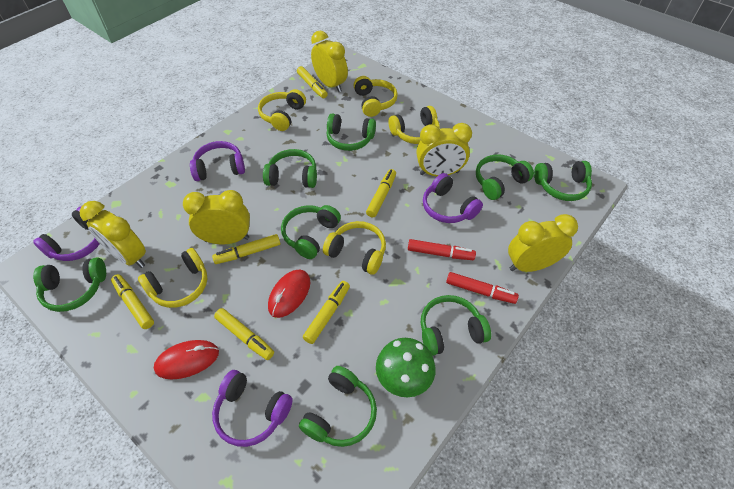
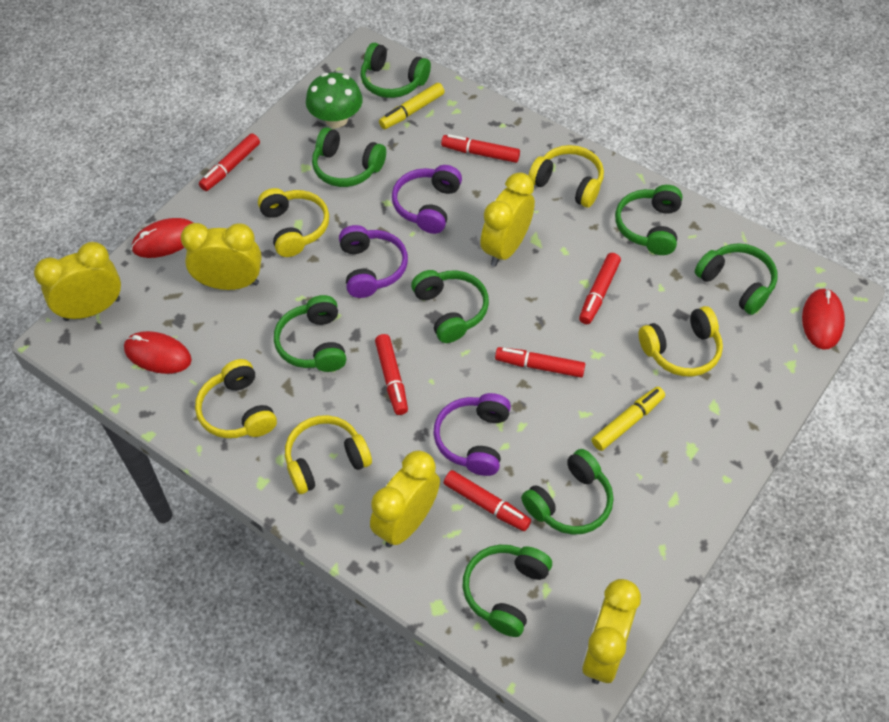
purple headphones: 4 -> 3
red marker: 2 -> 6
red mouse: 2 -> 3
yellow marker: 6 -> 2

